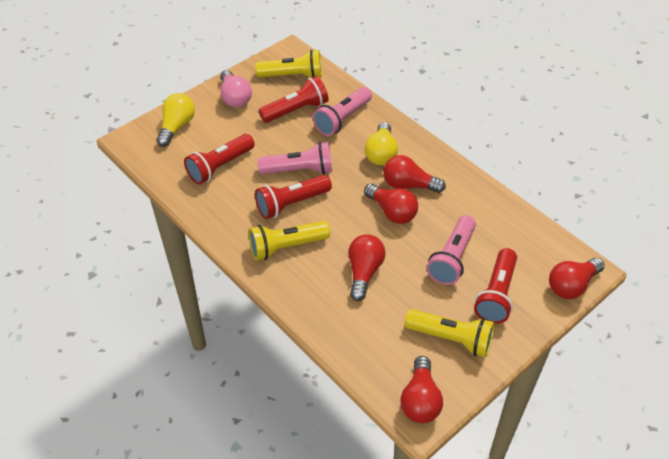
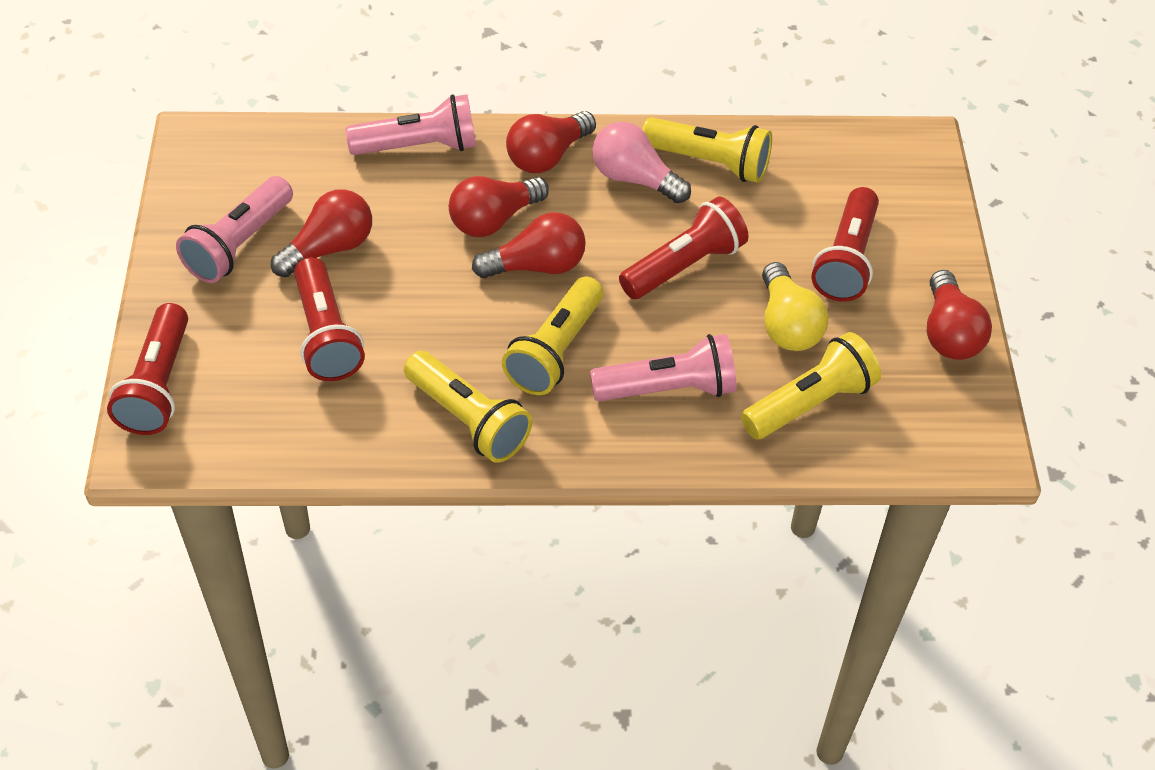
yellow flashlight: 3 -> 4
yellow light bulb: 2 -> 1

